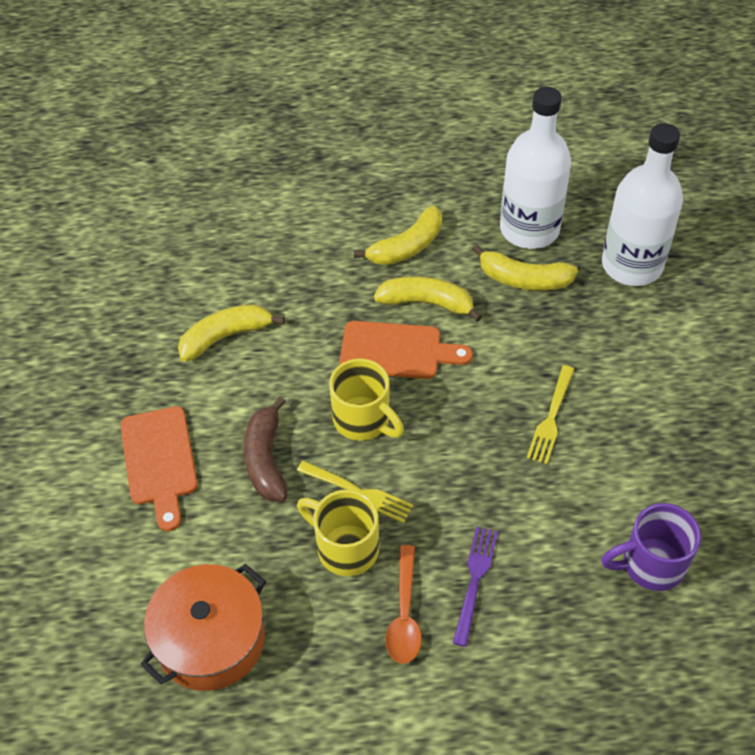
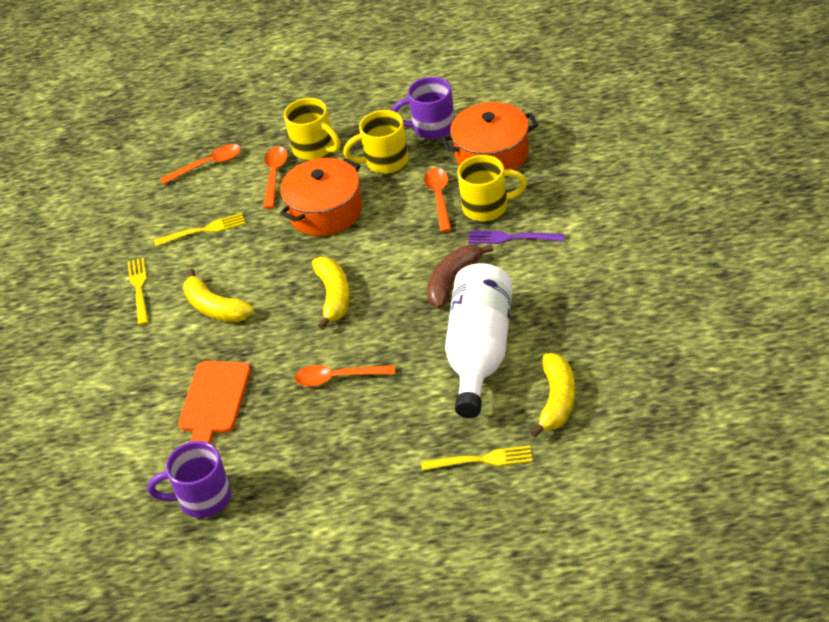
orange cutting board: 2 -> 1
orange pot: 1 -> 2
orange spoon: 1 -> 4
purple mug: 1 -> 2
white bottle: 2 -> 1
yellow banana: 4 -> 3
yellow fork: 2 -> 3
yellow mug: 2 -> 3

